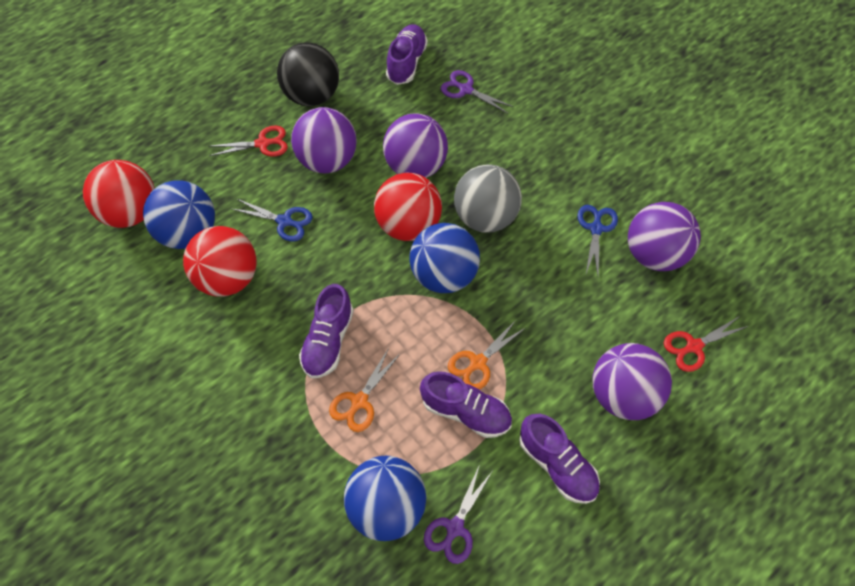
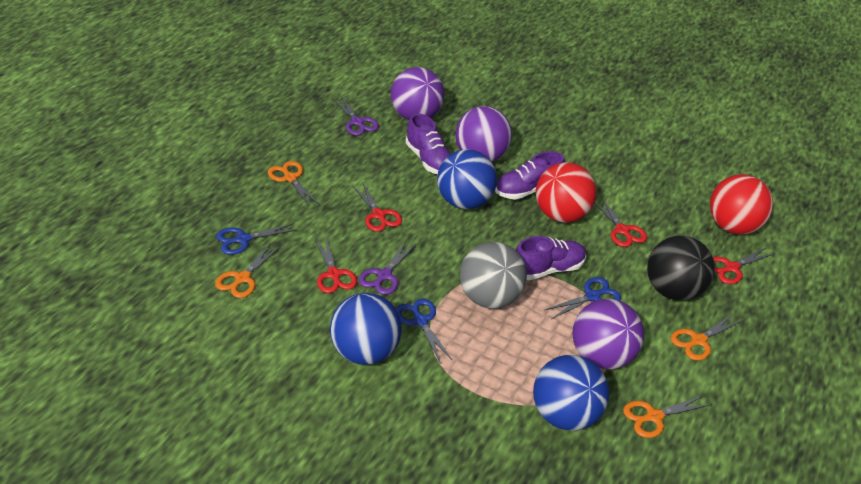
blue scissors: 2 -> 3
orange scissors: 2 -> 4
purple ball: 4 -> 3
purple shoe: 4 -> 3
red ball: 3 -> 2
red scissors: 2 -> 4

